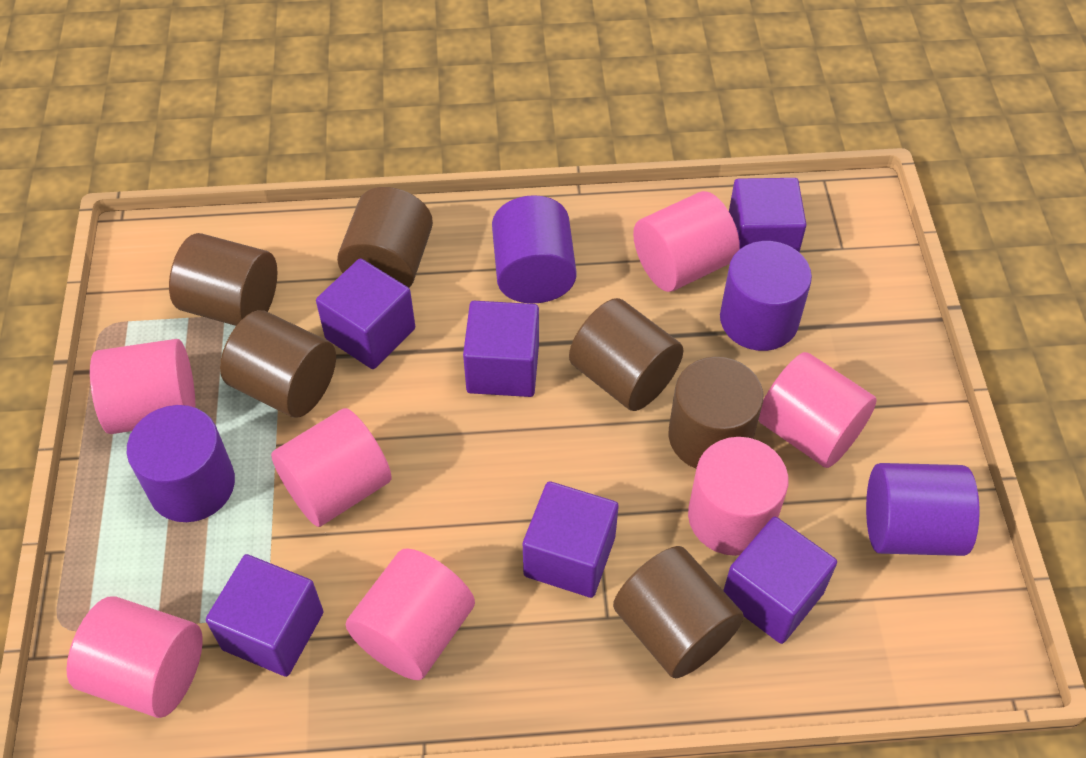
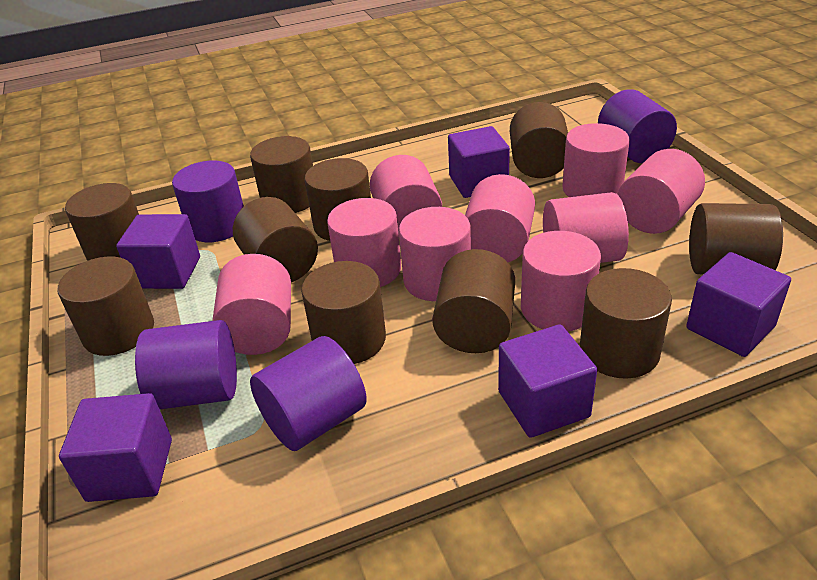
brown cylinder: 6 -> 10
pink cylinder: 7 -> 9
purple cube: 6 -> 5

